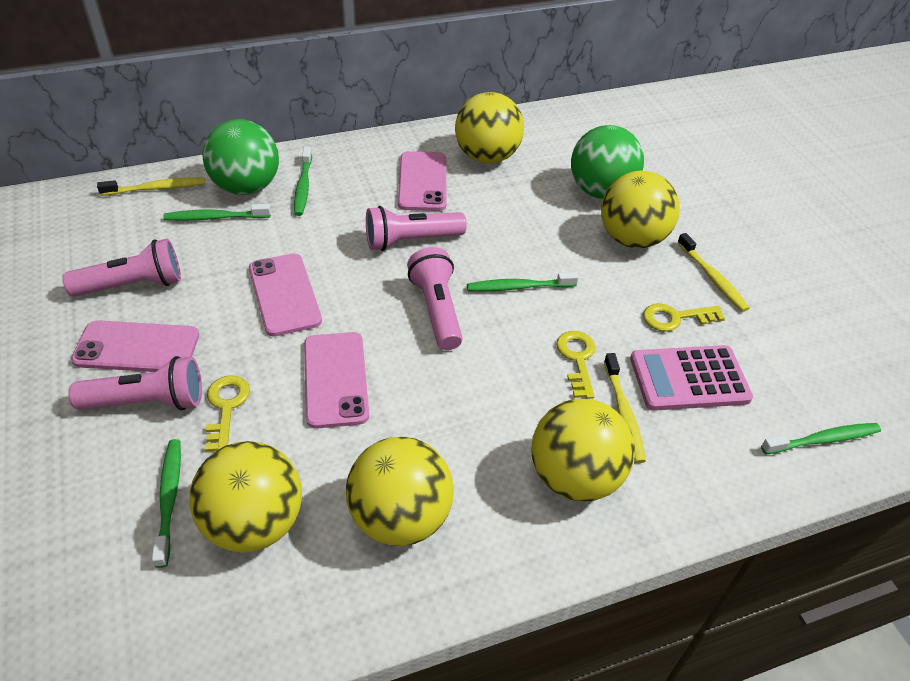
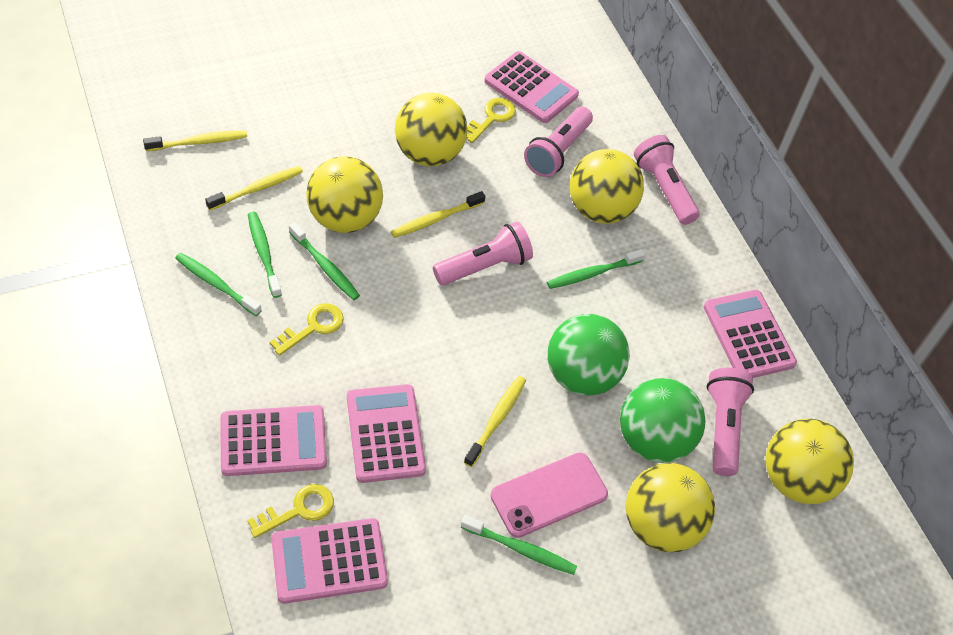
pink calculator: 1 -> 5
pink phone: 4 -> 1
yellow toothbrush: 3 -> 4

